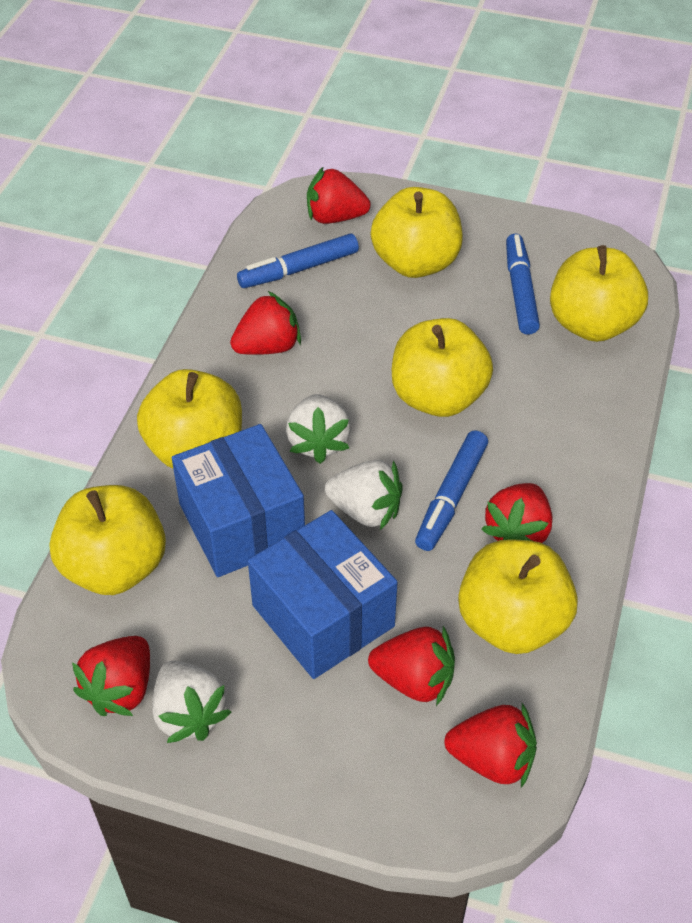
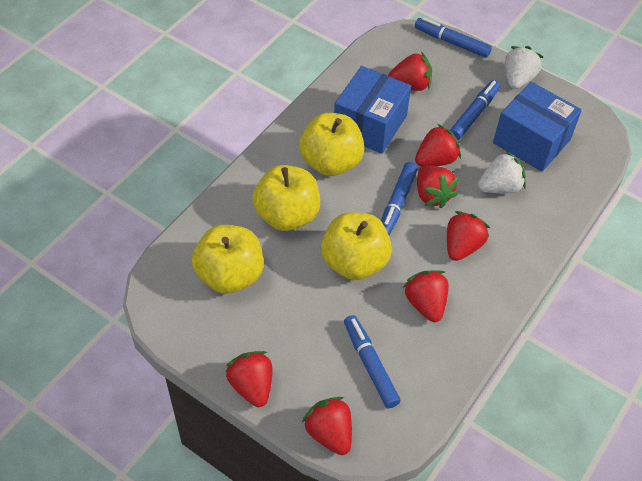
blue marker: 3 -> 4
red strawberry: 6 -> 7
white strawberry: 3 -> 2
yellow apple: 6 -> 4

